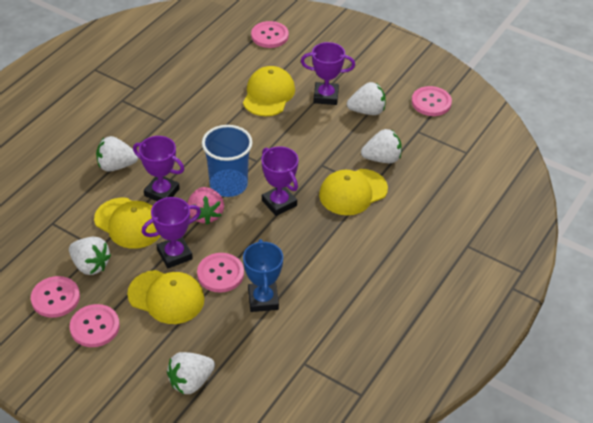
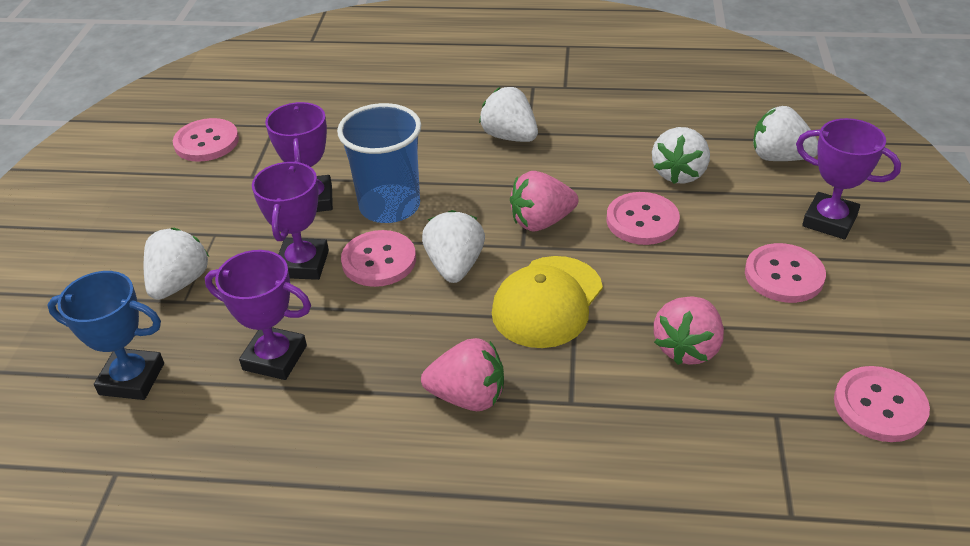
pink strawberry: 1 -> 3
yellow cap: 4 -> 1

